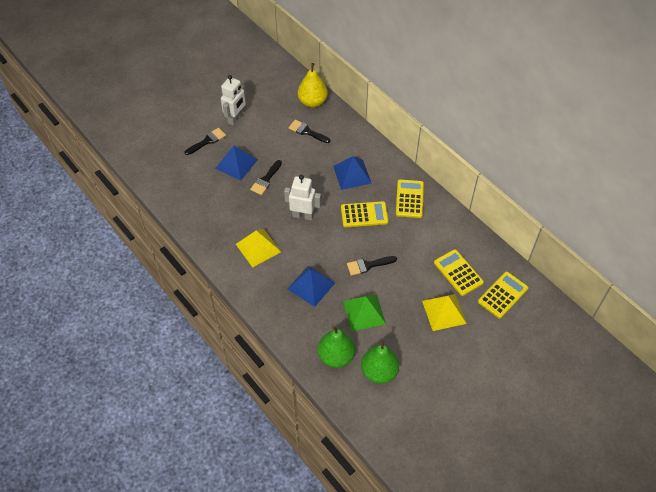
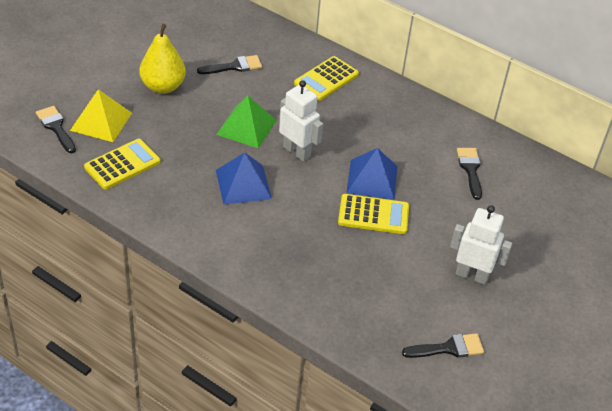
blue pyramid: 3 -> 2
green pear: 2 -> 0
yellow calculator: 4 -> 3
yellow pyramid: 2 -> 1

